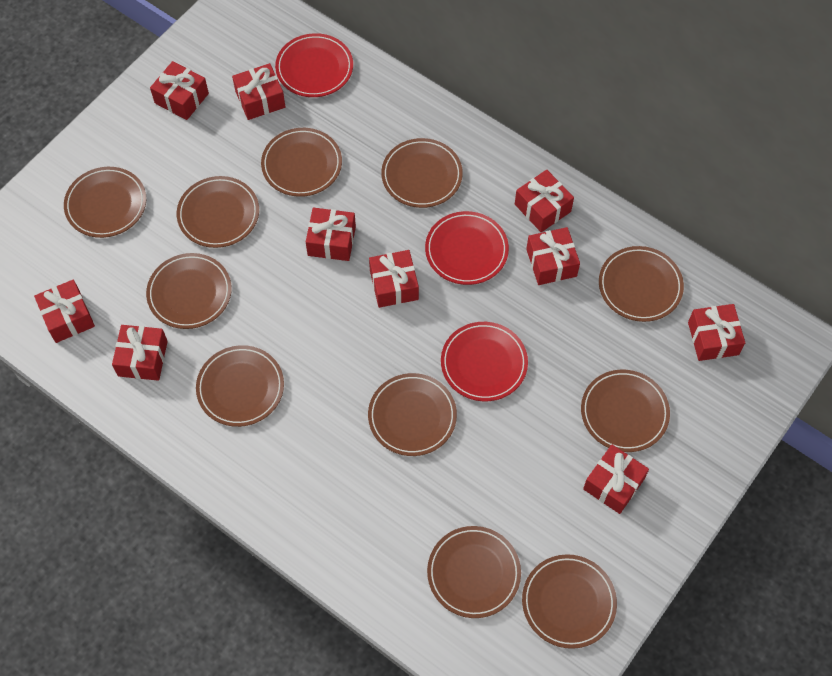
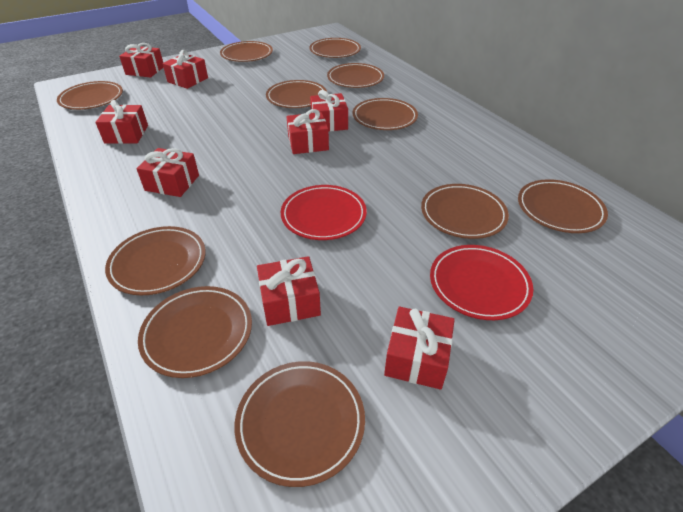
red gift: 10 -> 8
red plate: 3 -> 2

